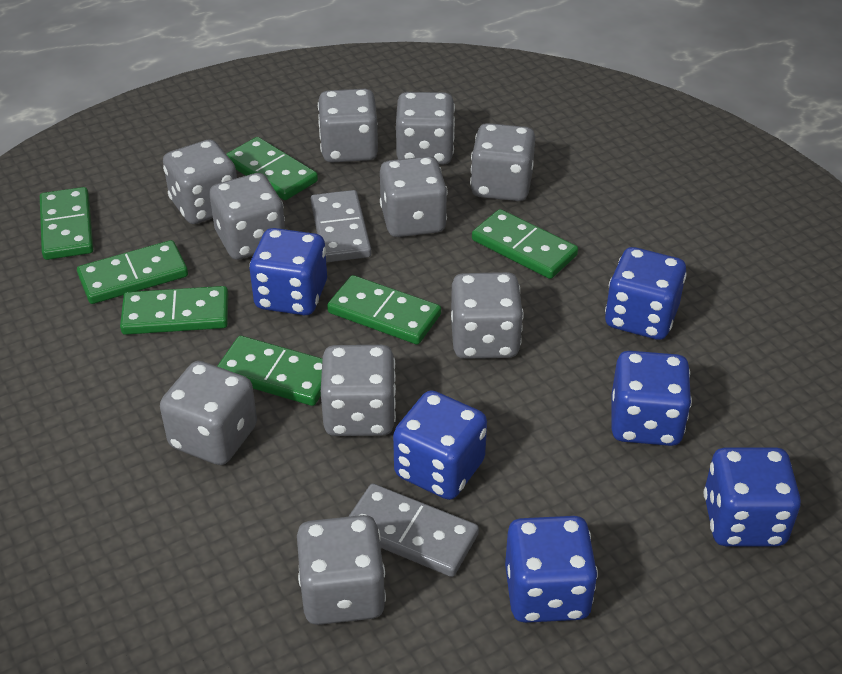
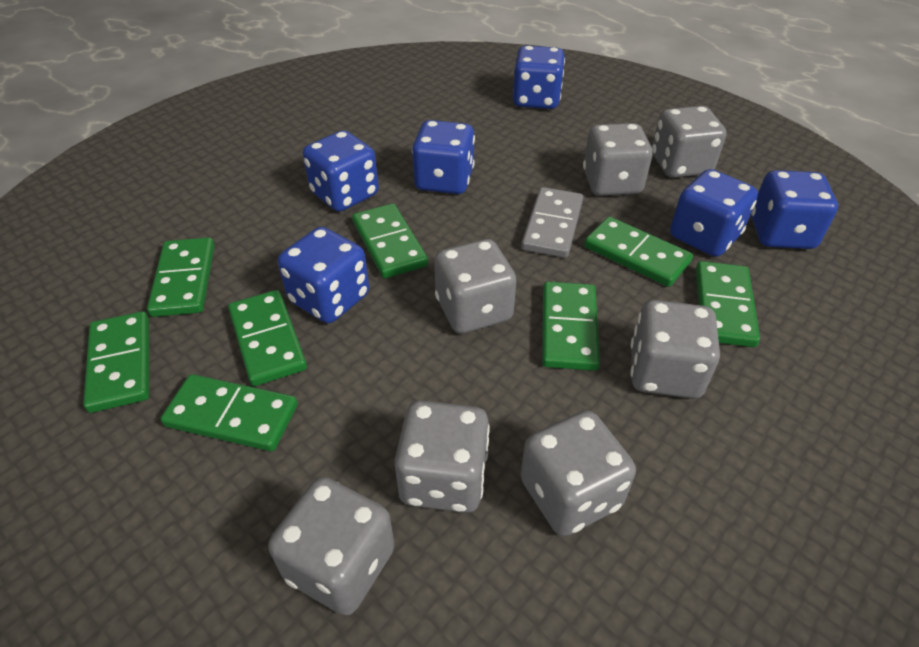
green domino: 7 -> 8
grey dice: 10 -> 7
grey domino: 2 -> 1

